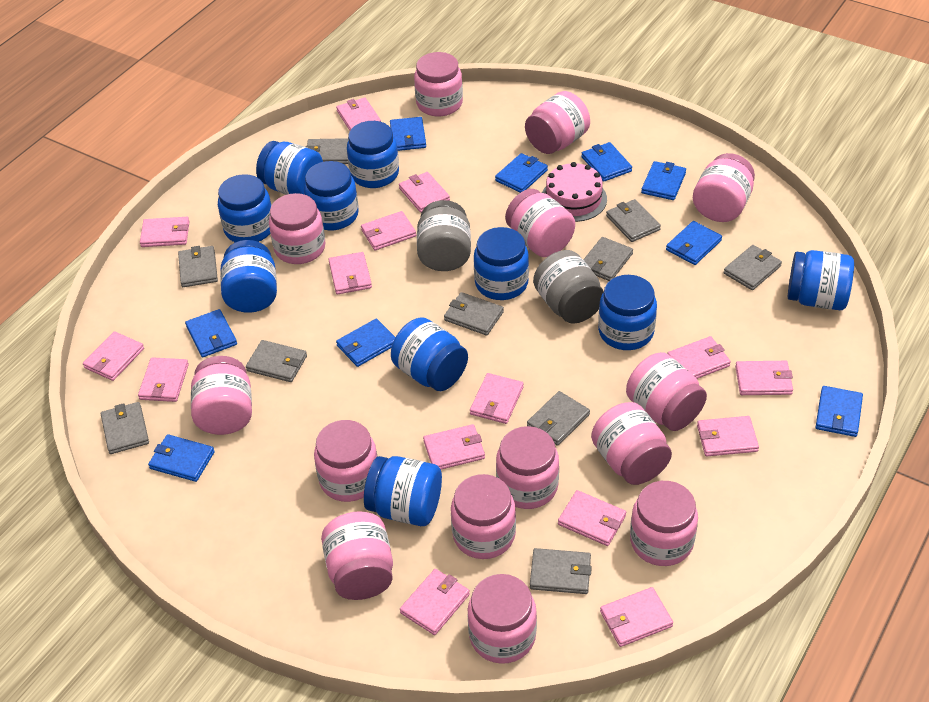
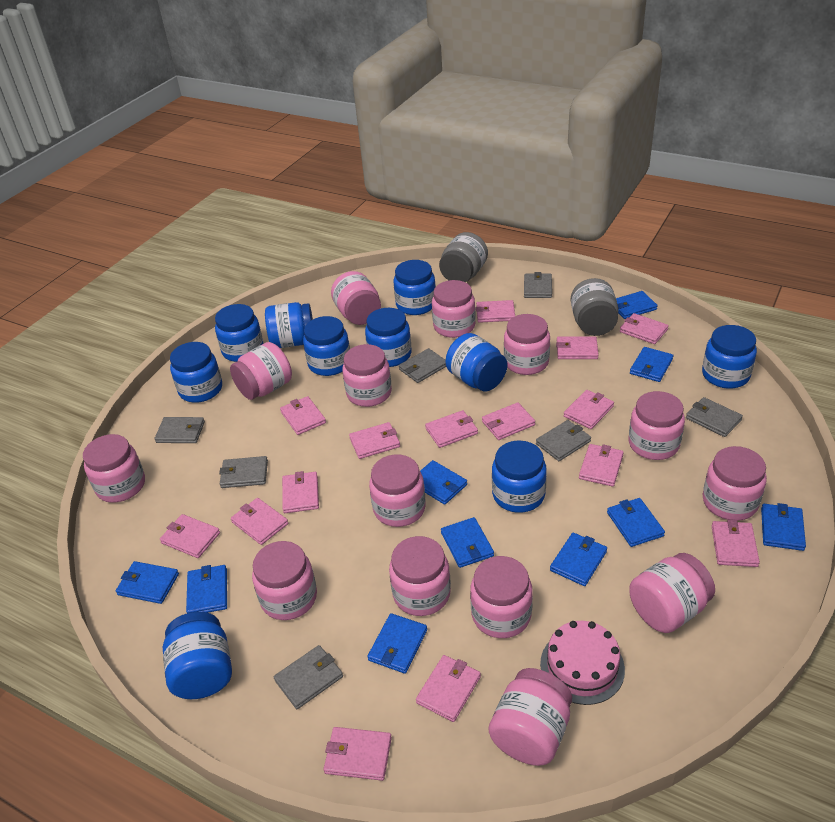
blue wallet: 9 -> 10
grey wallet: 10 -> 7

